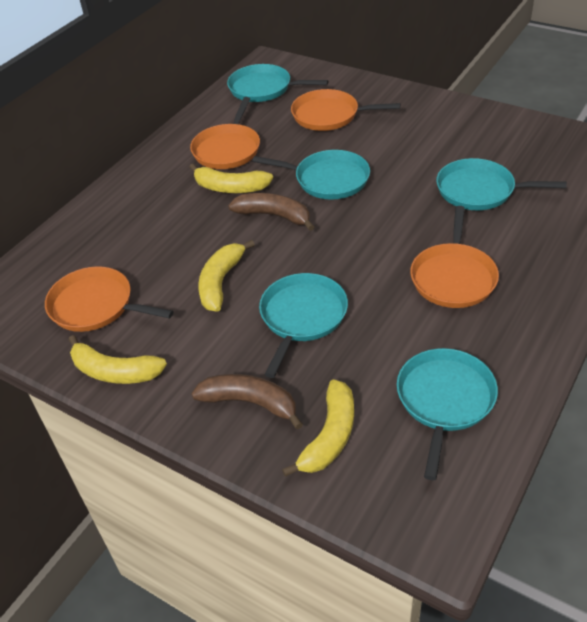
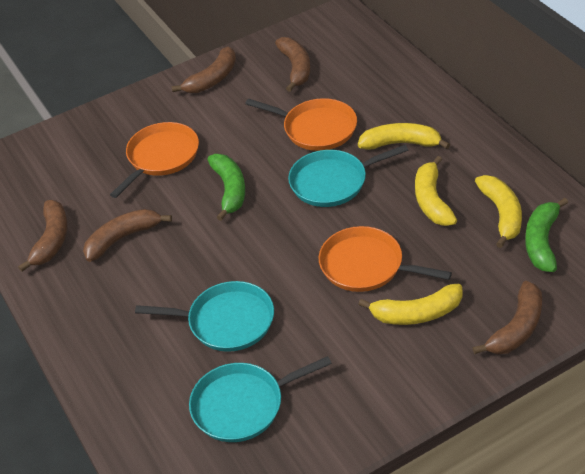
brown banana: 2 -> 5
green banana: 0 -> 2
orange pan: 4 -> 3
turquoise pan: 5 -> 3

